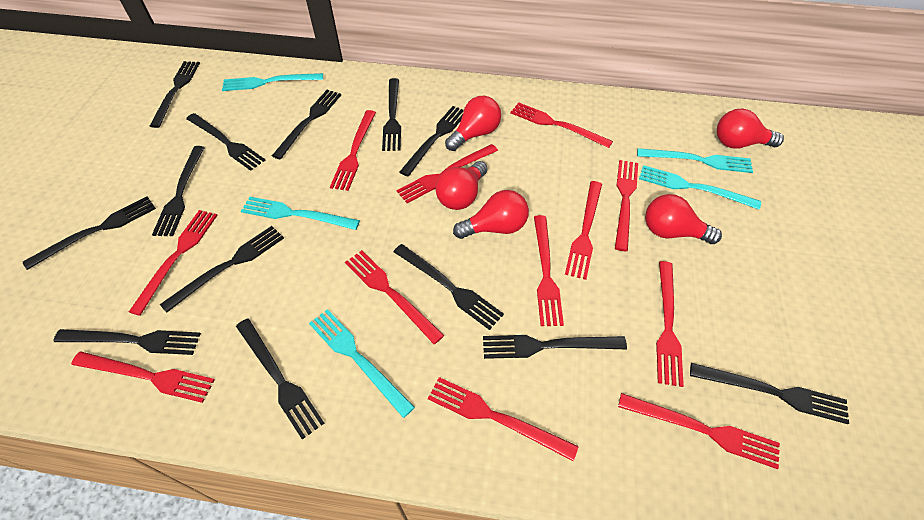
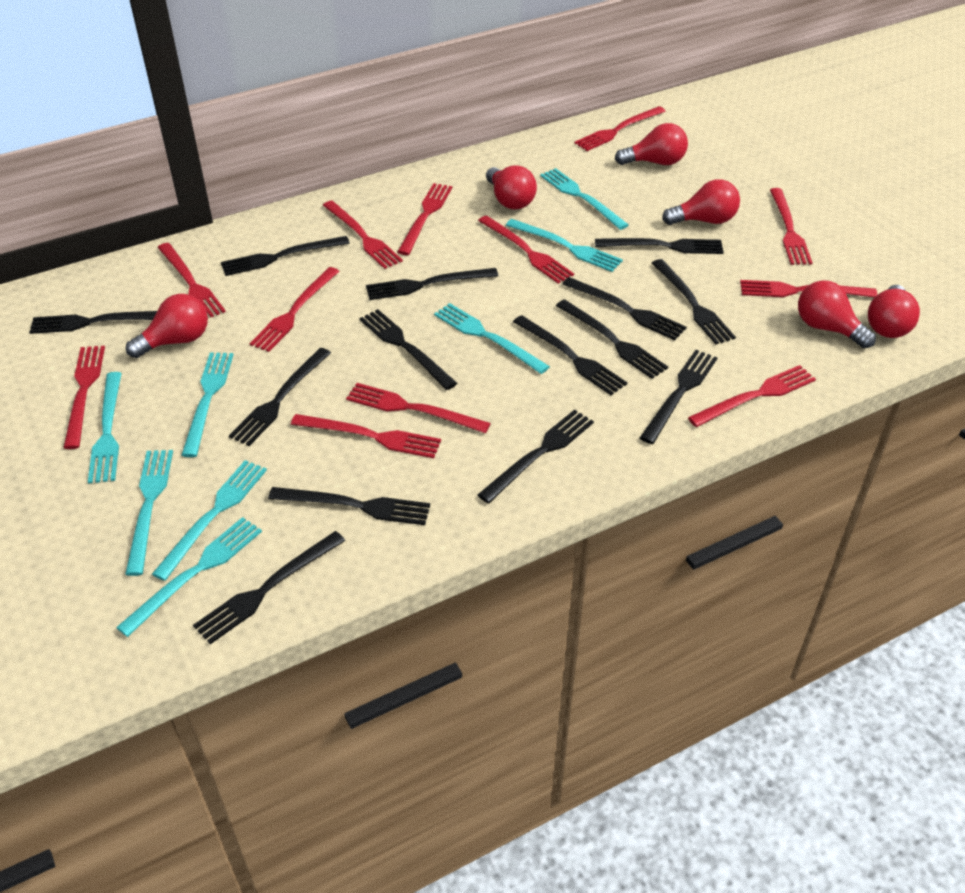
black fork: 13 -> 14
red light bulb: 5 -> 6
turquoise fork: 5 -> 8

